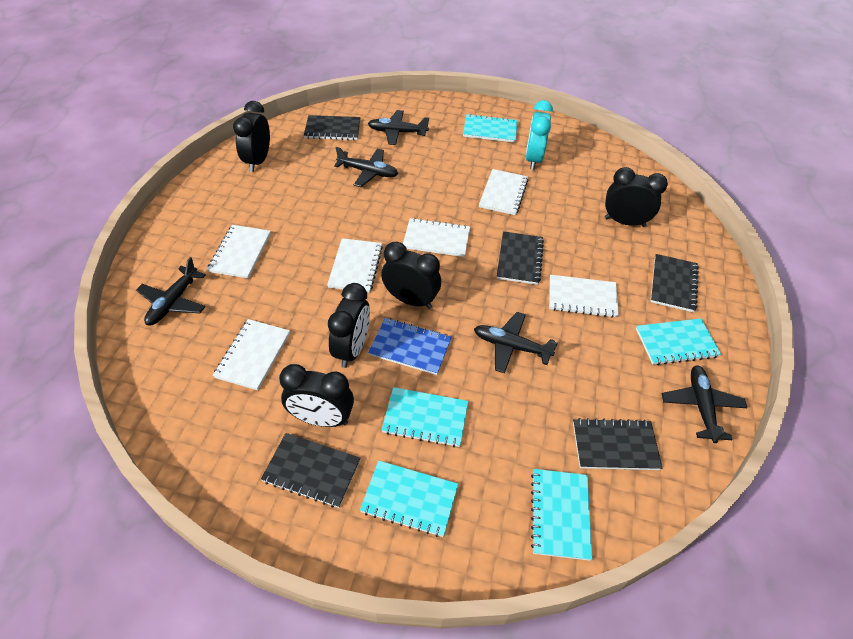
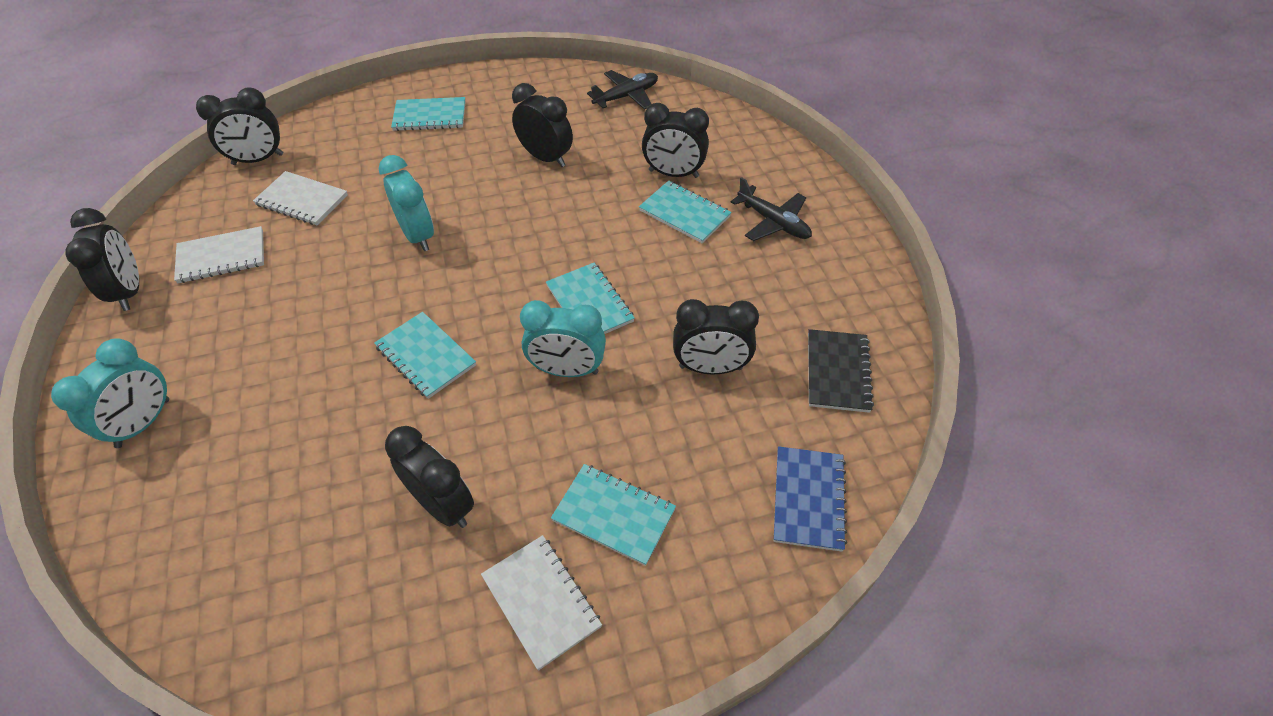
black clock: 5 -> 6
black notebook: 5 -> 1
black plane: 5 -> 2
turquoise clock: 1 -> 3
white notebook: 6 -> 3

